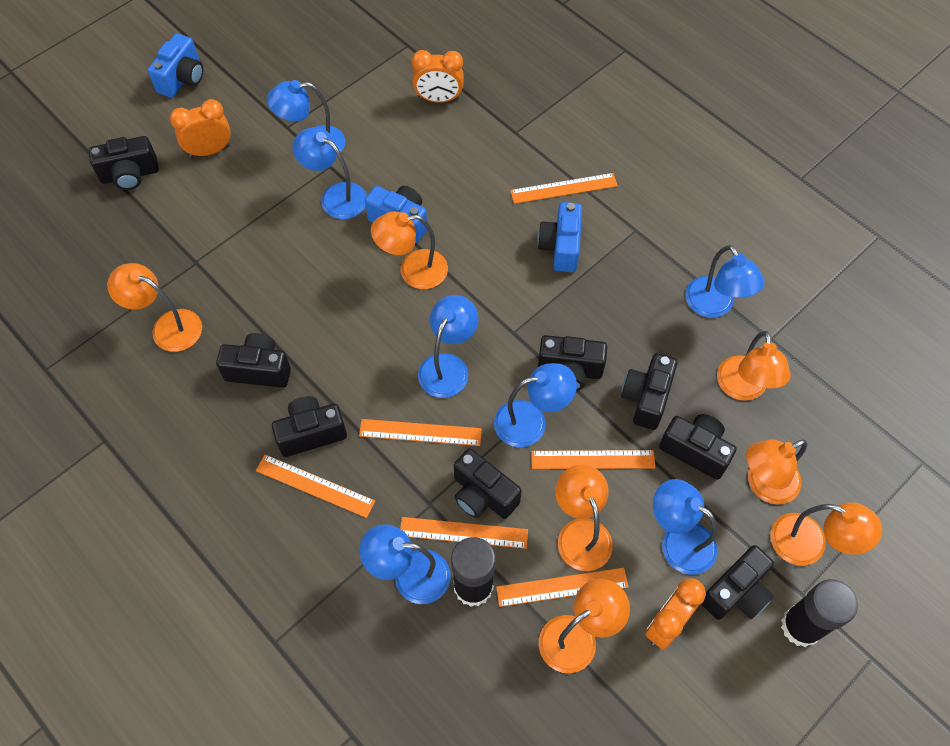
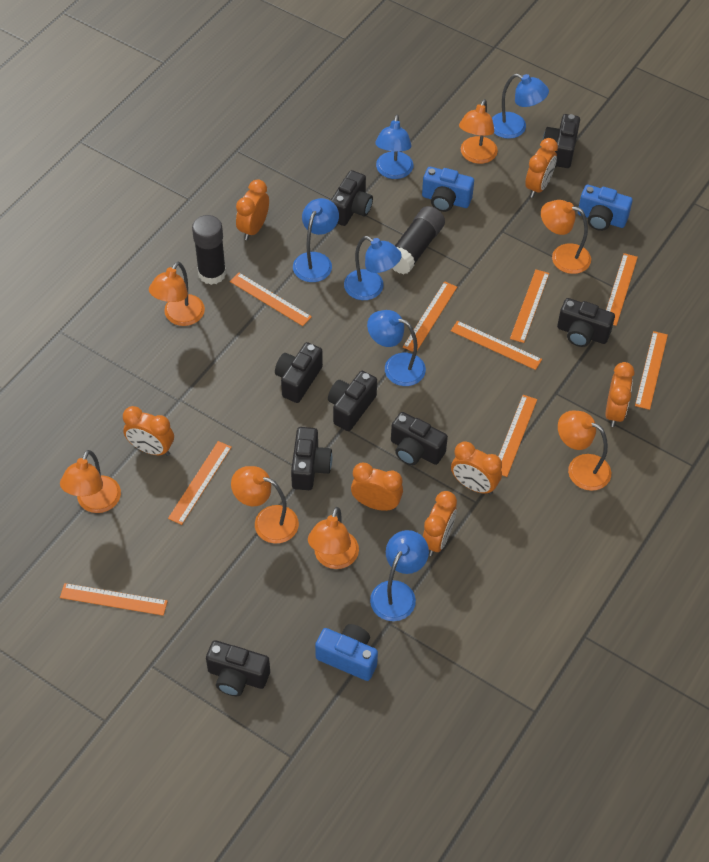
blue lamp: 7 -> 6
orange clock: 3 -> 7
orange ruler: 6 -> 9

